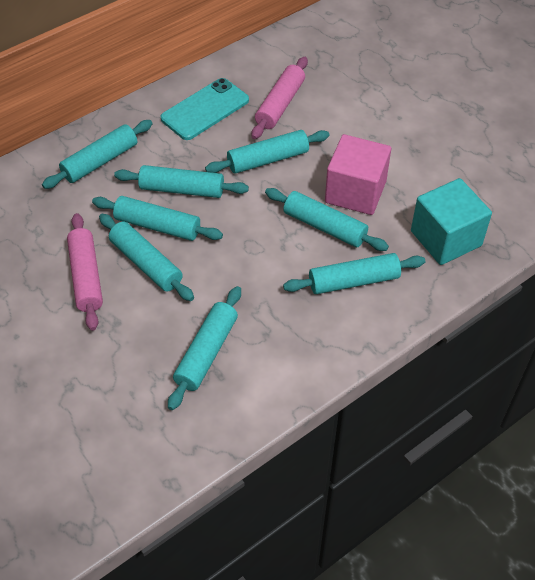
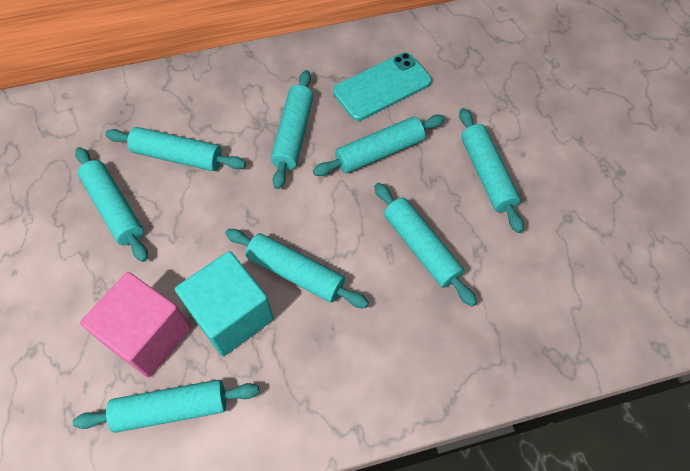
pink rolling pin: 2 -> 0

